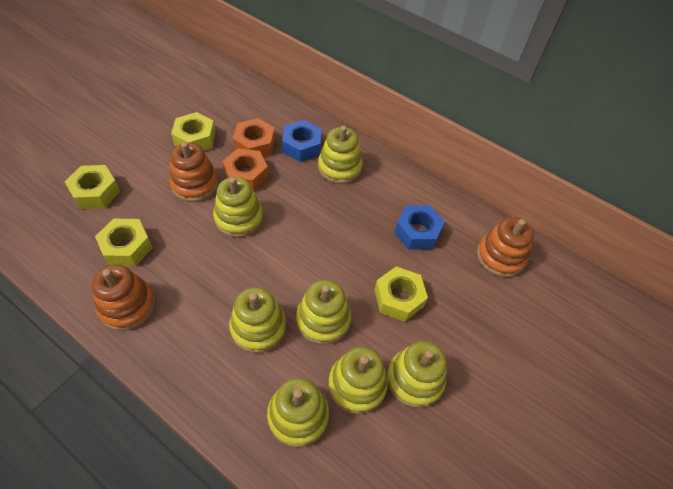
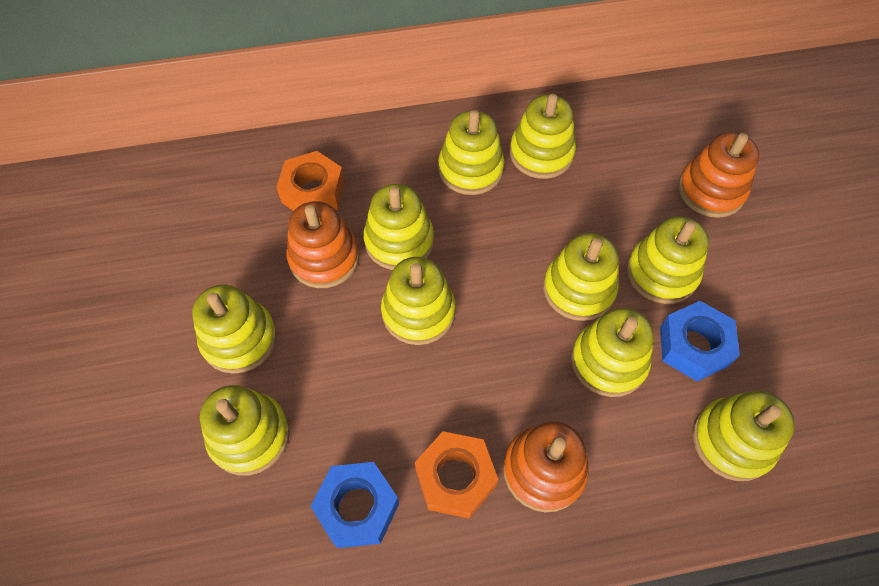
yellow nut: 4 -> 0
yellow stacking toy: 7 -> 10

